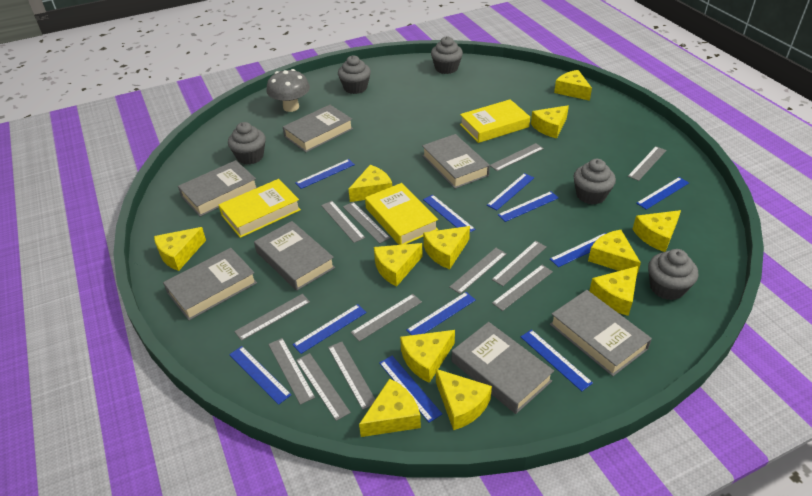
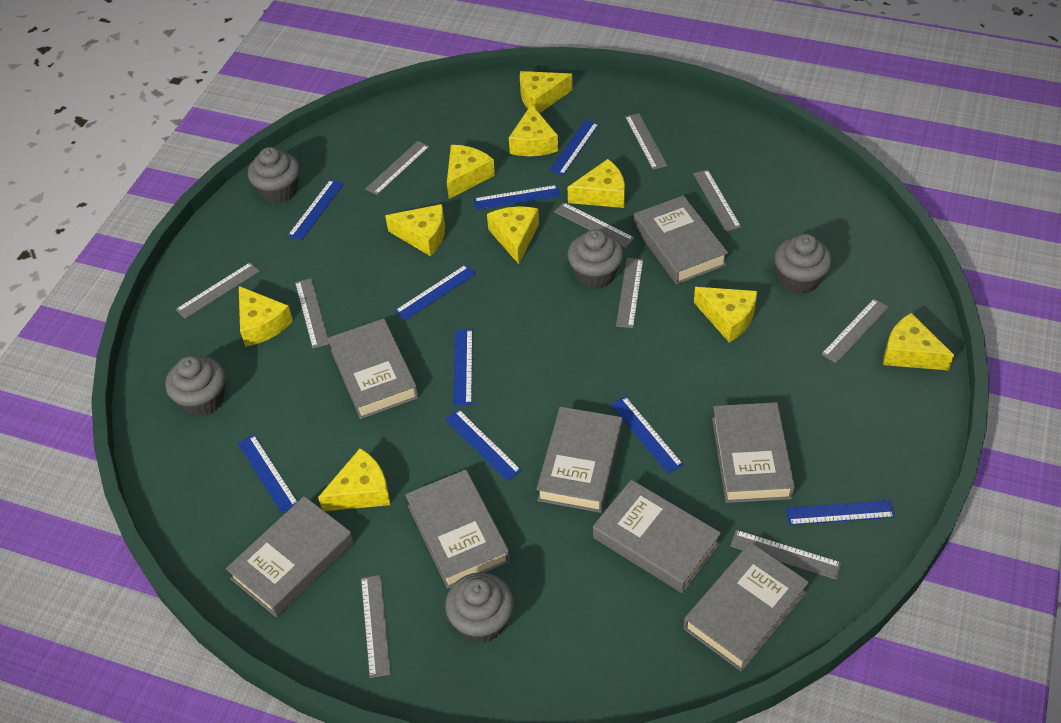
blue ruler: 11 -> 9
grey book: 7 -> 8
grey mushroom: 1 -> 0
grey ruler: 12 -> 10
yellow book: 3 -> 0
yellow cheese: 12 -> 10

